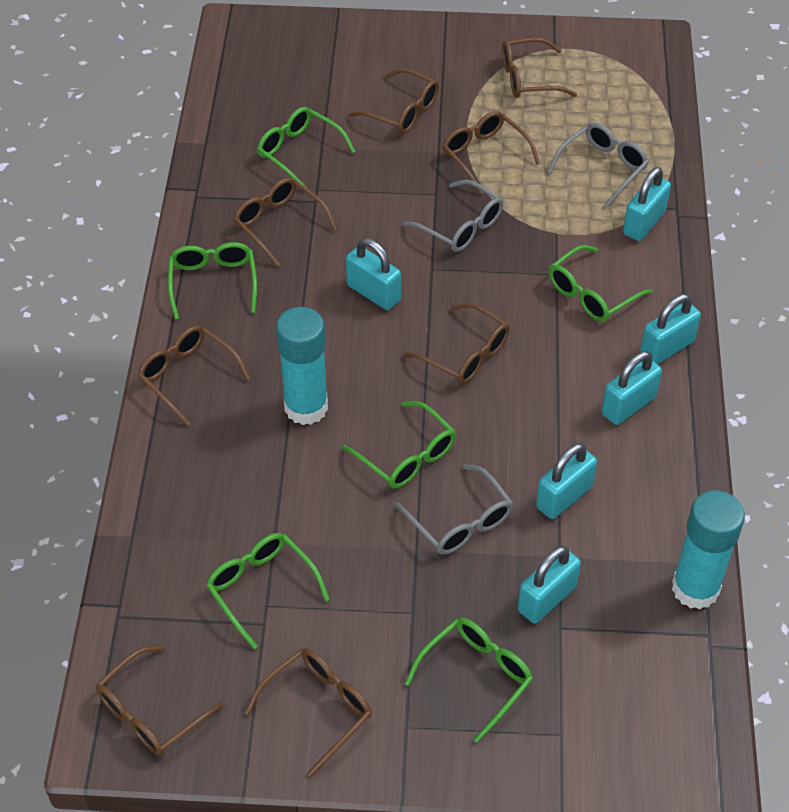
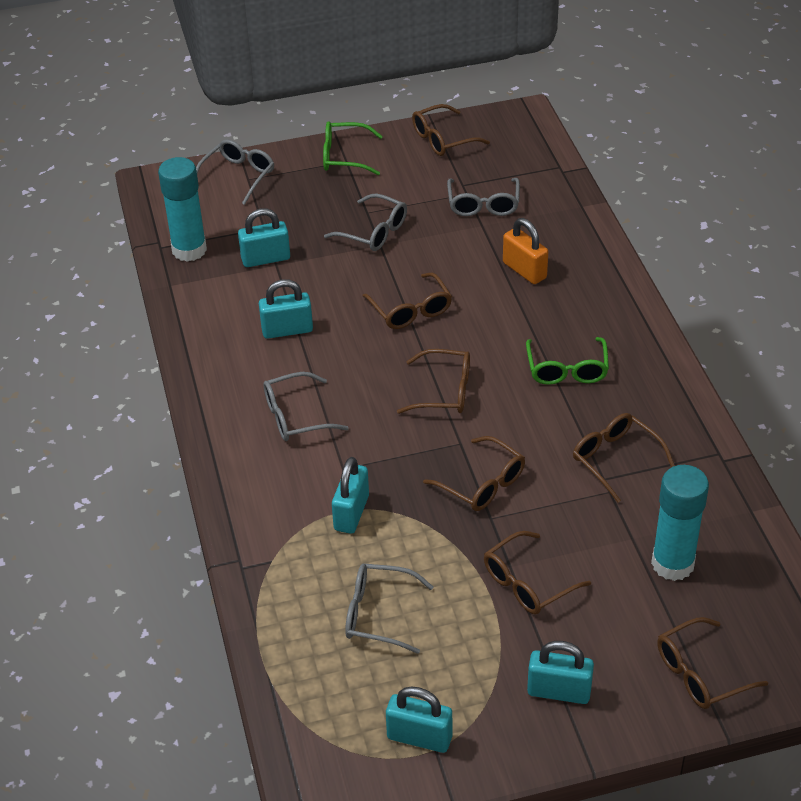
brown glasses: 8 -> 7
green glasses: 6 -> 2
grey glasses: 3 -> 5
orange padlock: 0 -> 1
turquoise padlock: 6 -> 5

